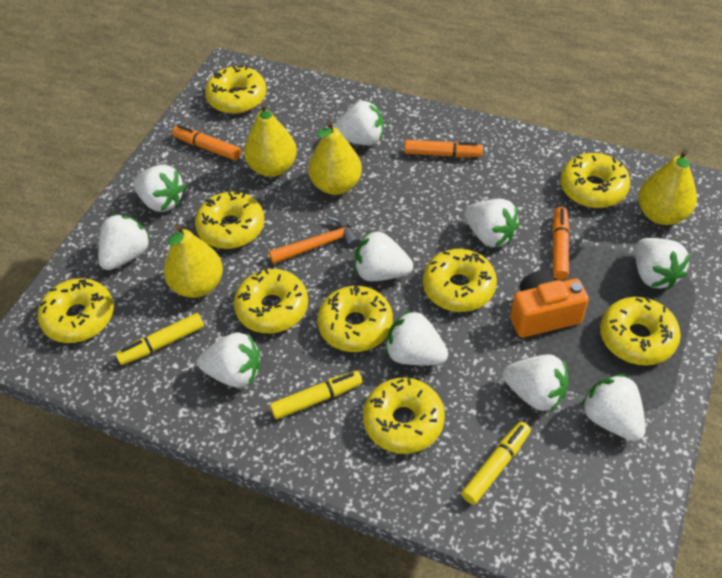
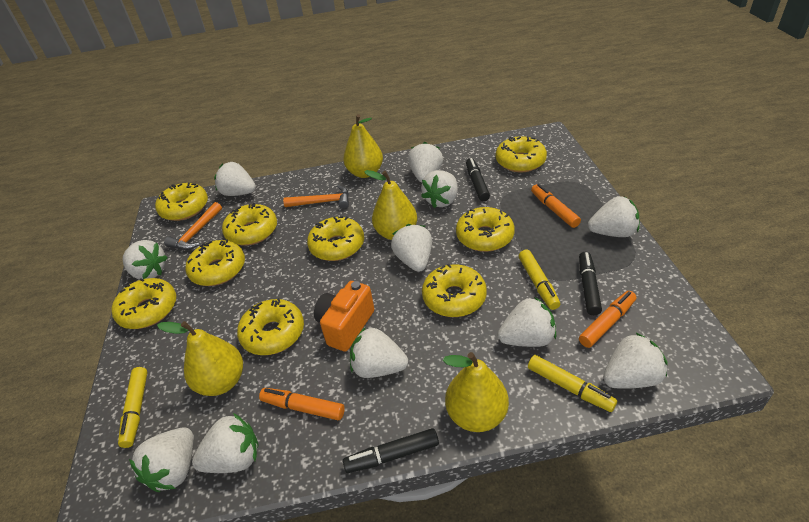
black marker: 0 -> 3
orange hammer: 1 -> 2
white strawberry: 10 -> 11

